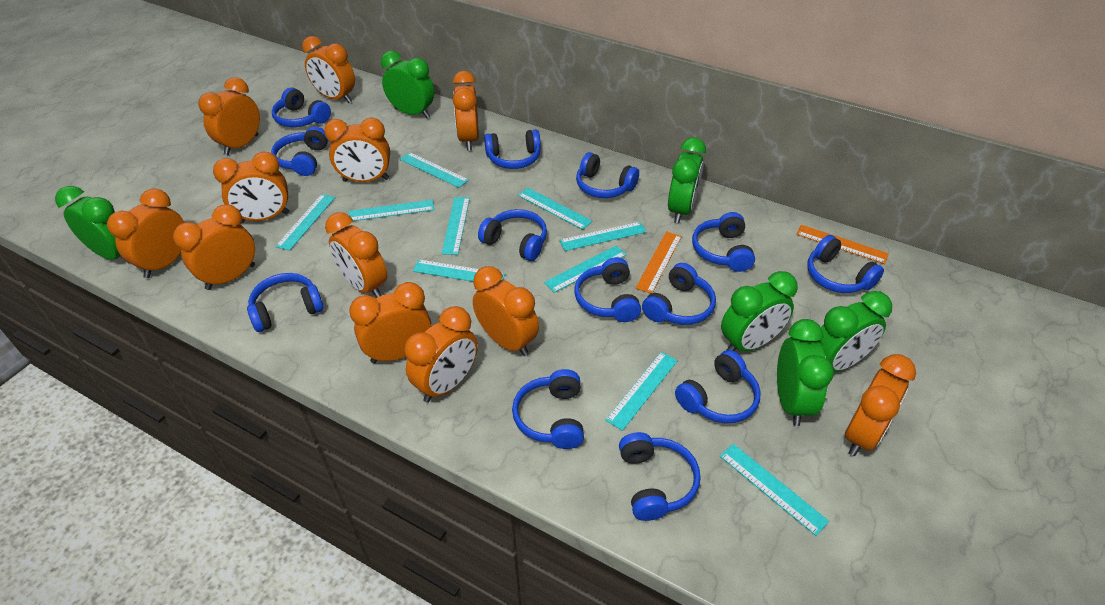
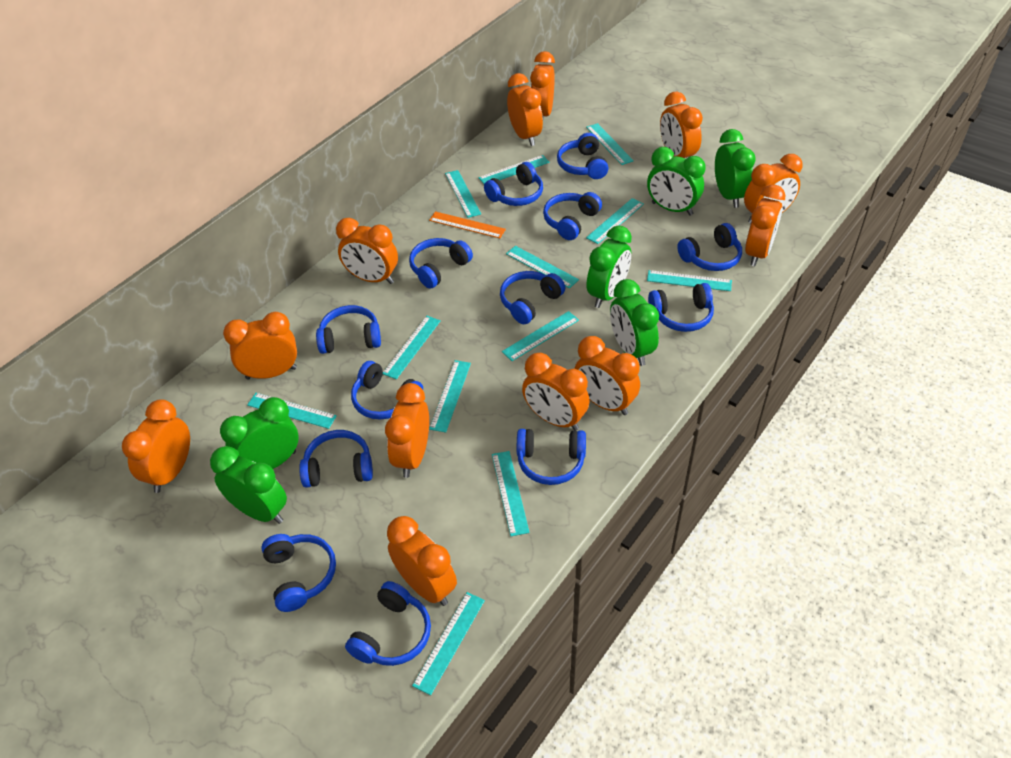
orange ruler: 2 -> 1
turquoise ruler: 10 -> 12

